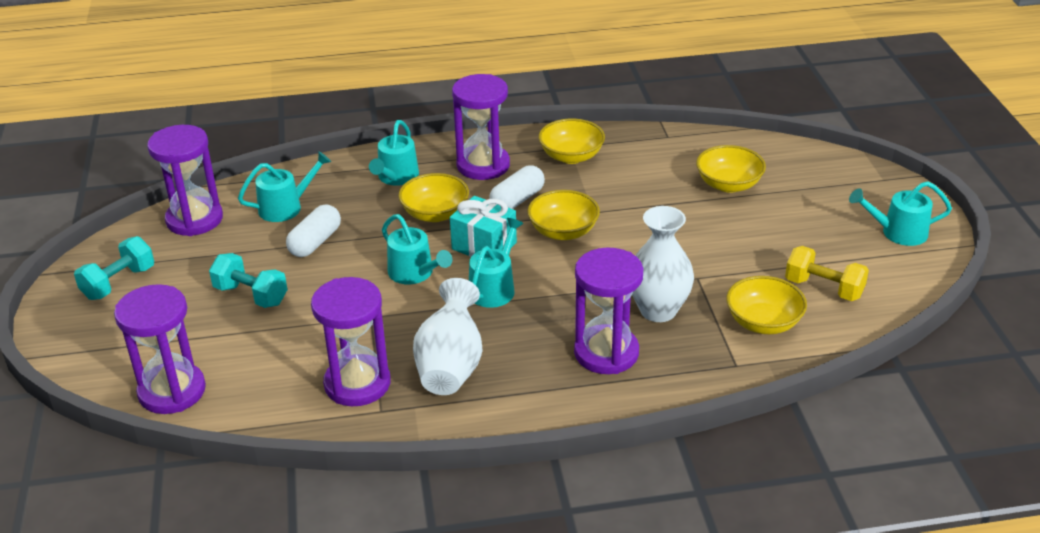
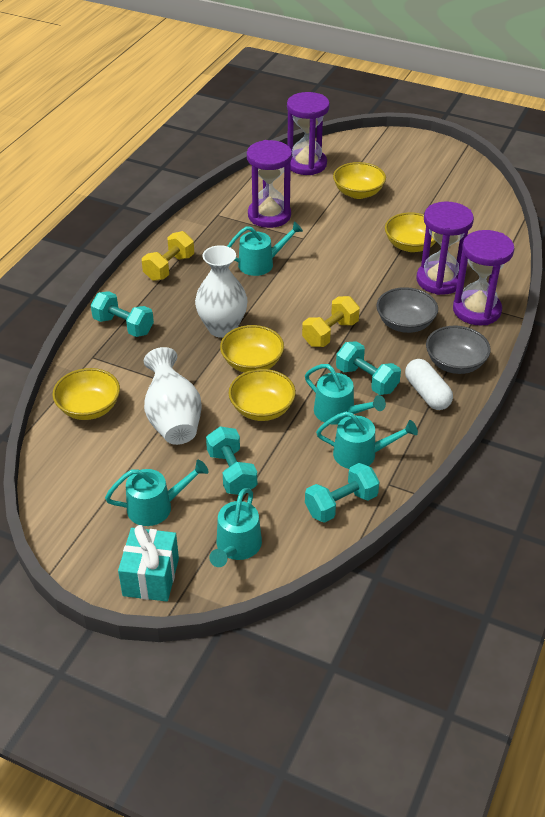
grey bowl: 0 -> 2
purple hourglass: 5 -> 4
turquoise dumbbell: 2 -> 4
white capsule: 2 -> 1
yellow dumbbell: 1 -> 2

